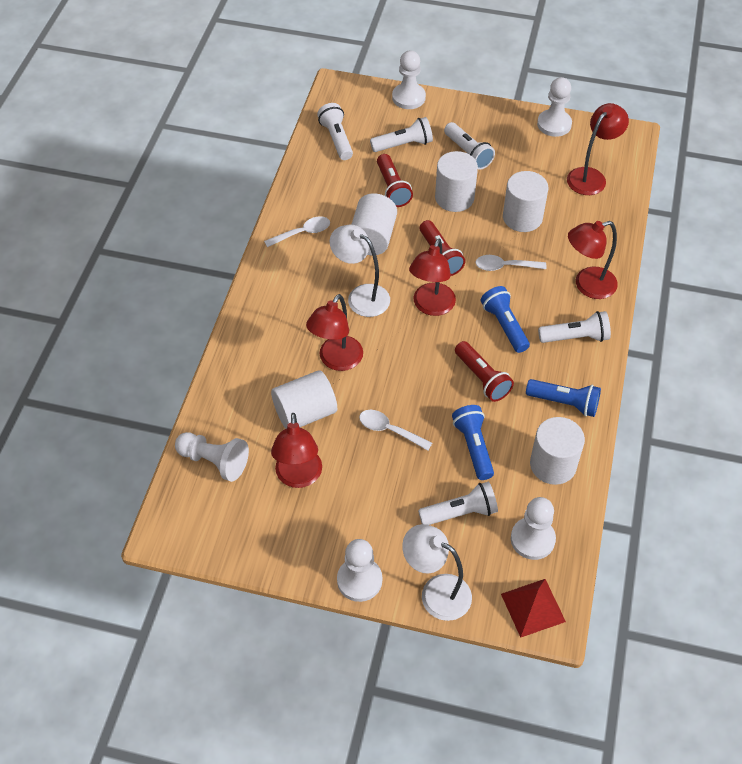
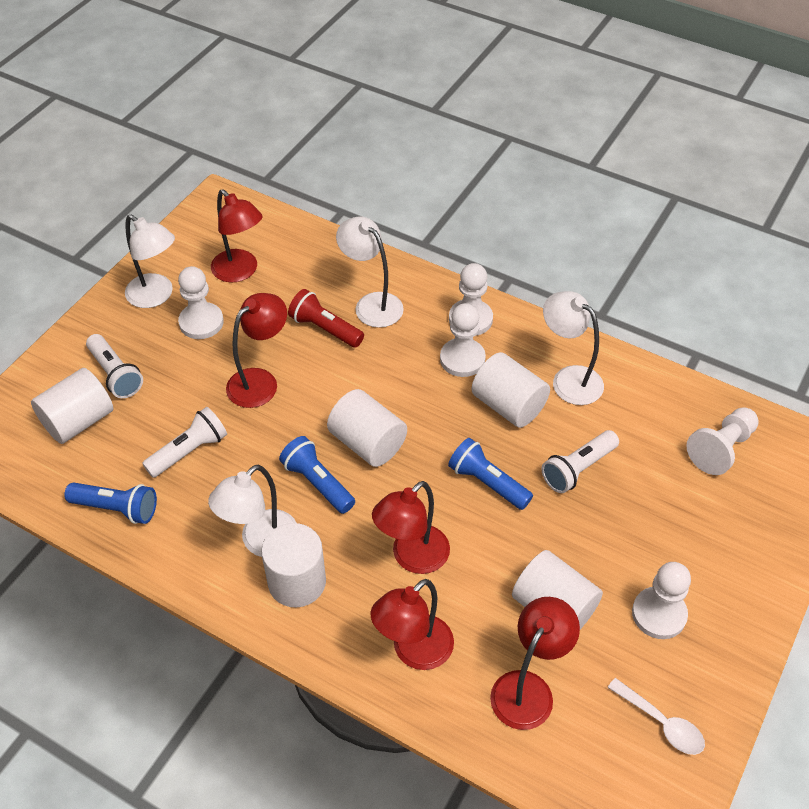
red flashlight: 3 -> 1
red pyramid: 1 -> 0
white flashlight: 5 -> 3
white lamp: 2 -> 4
white spoon: 3 -> 1

